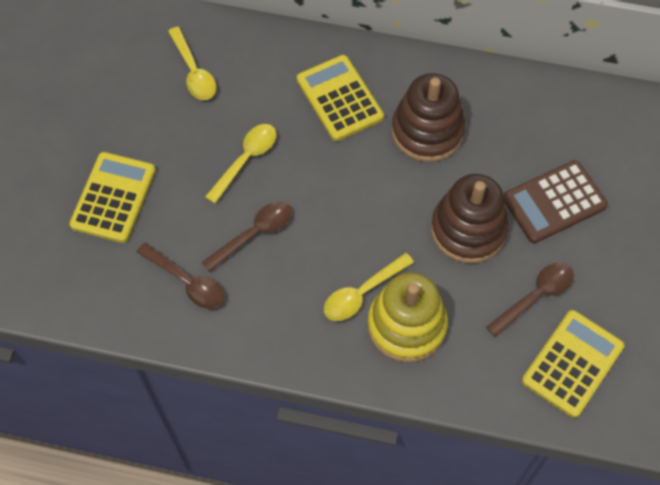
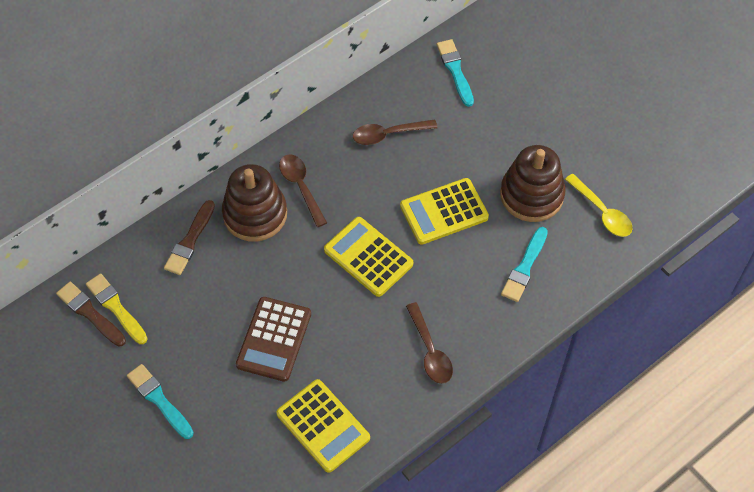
brown brush: 0 -> 2
turquoise brush: 0 -> 3
yellow brush: 0 -> 1
yellow spoon: 3 -> 1
yellow stacking toy: 1 -> 0

